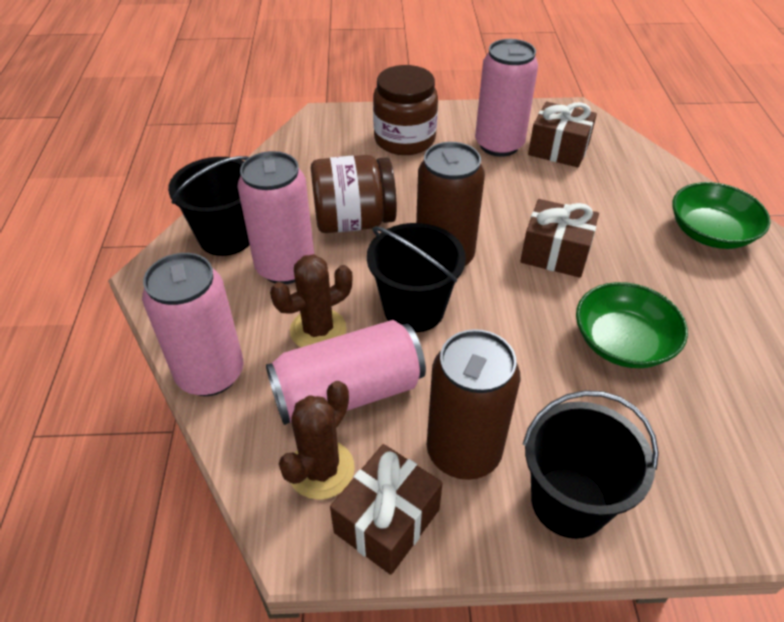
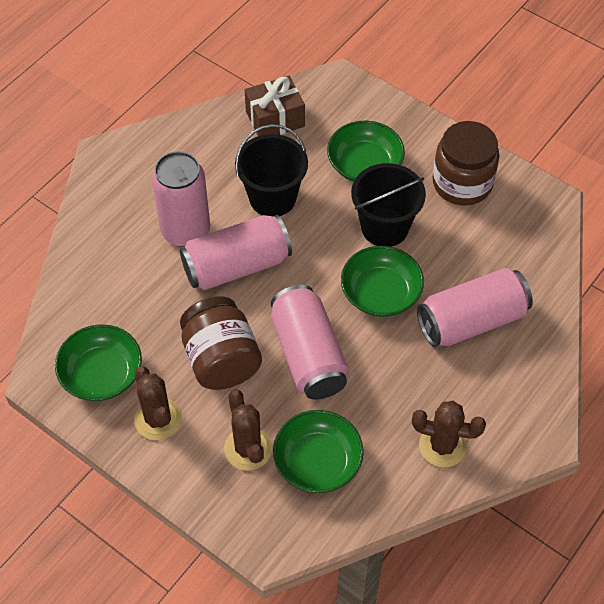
black bucket: 3 -> 2
brown cactus: 2 -> 3
brown can: 2 -> 0
brown gift: 3 -> 1
green bowl: 2 -> 4

